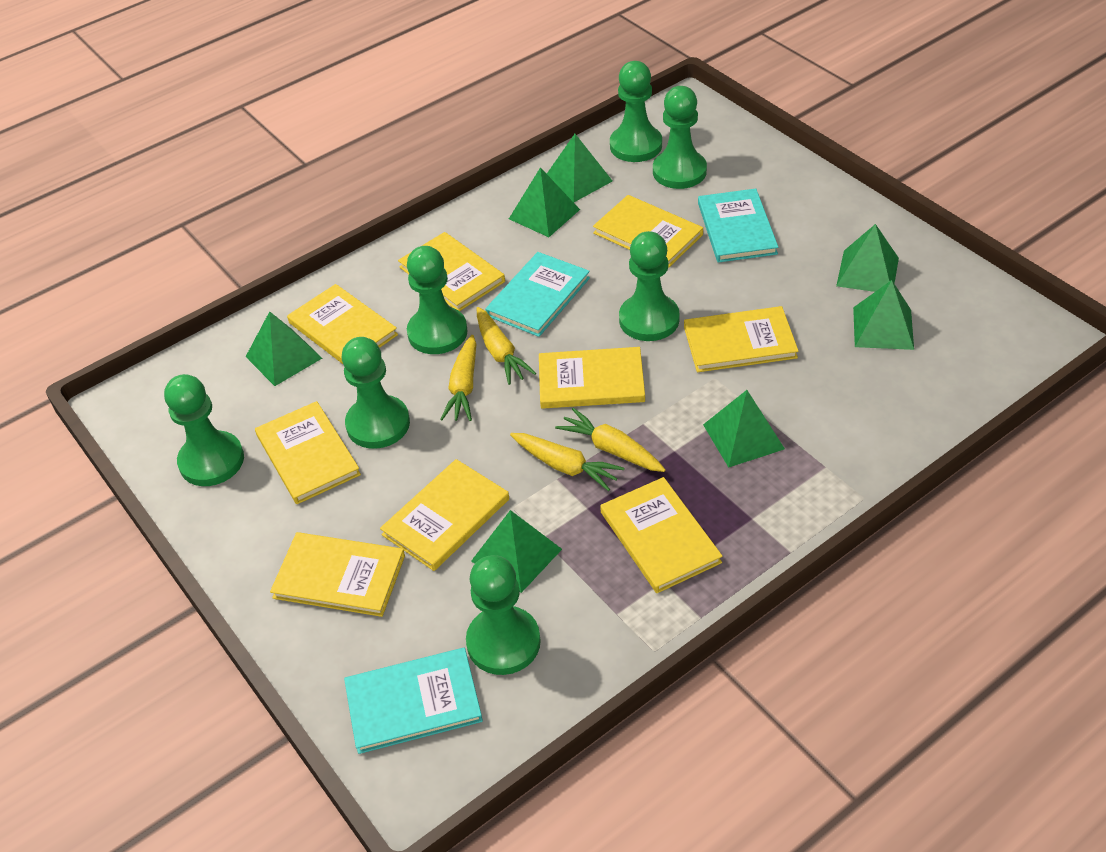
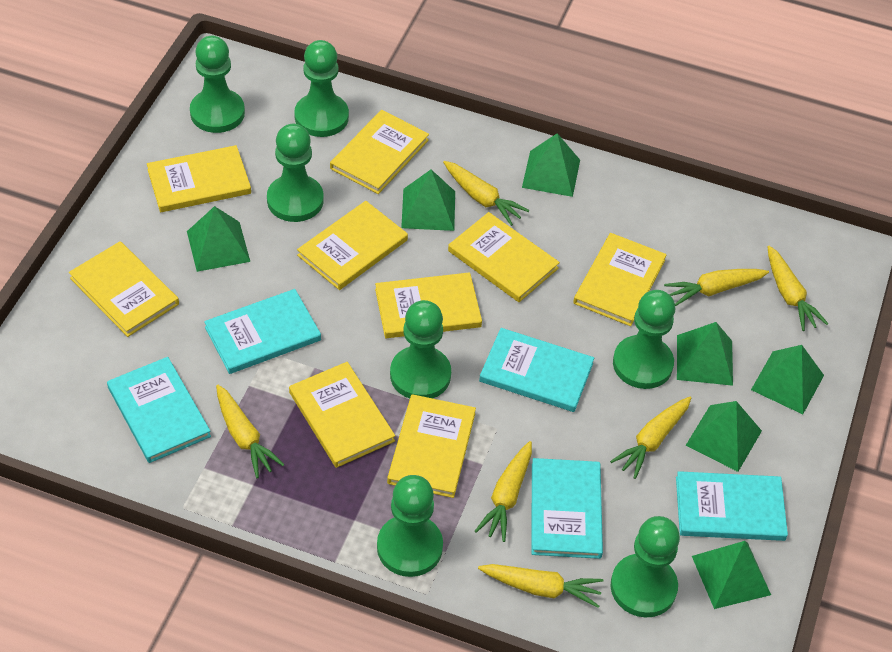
turquoise book: 3 -> 5
yellow carrot: 4 -> 7

